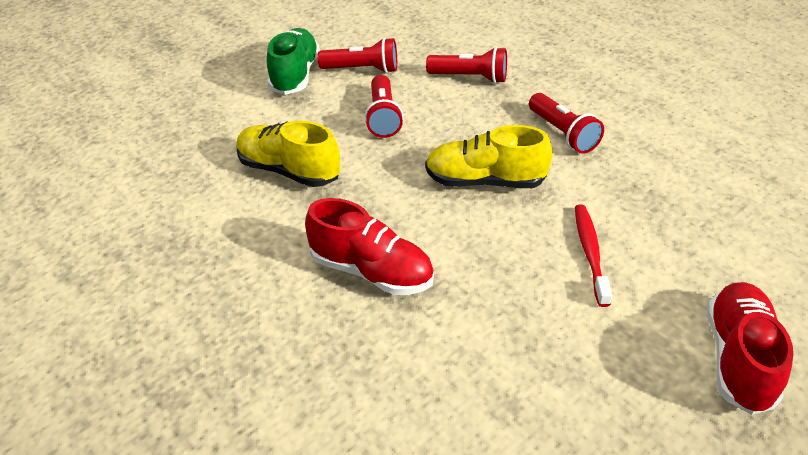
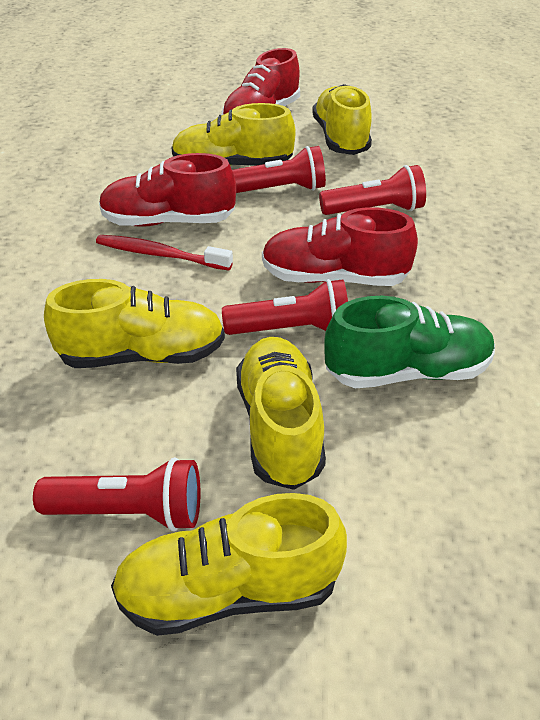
red shoe: 2 -> 3
yellow shoe: 2 -> 5

